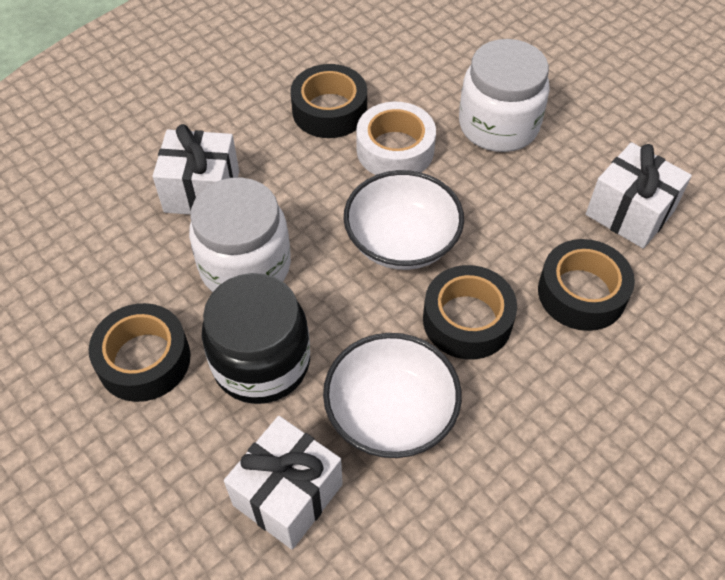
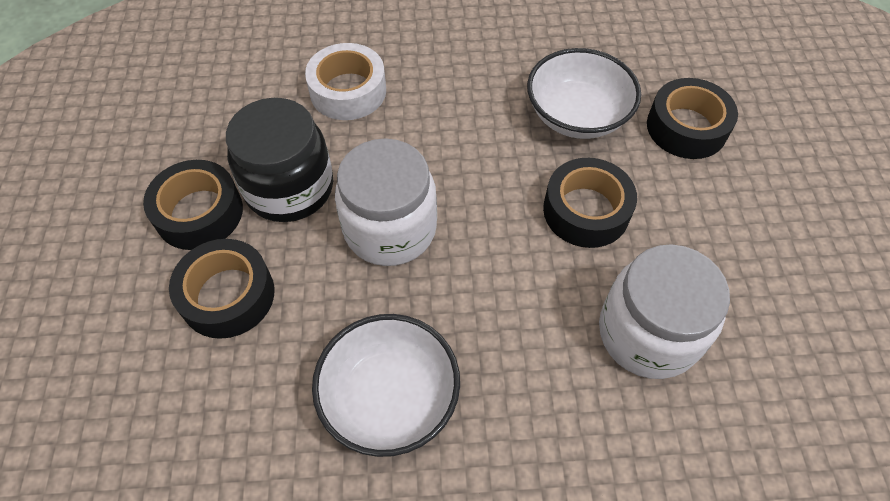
white gift: 3 -> 0

